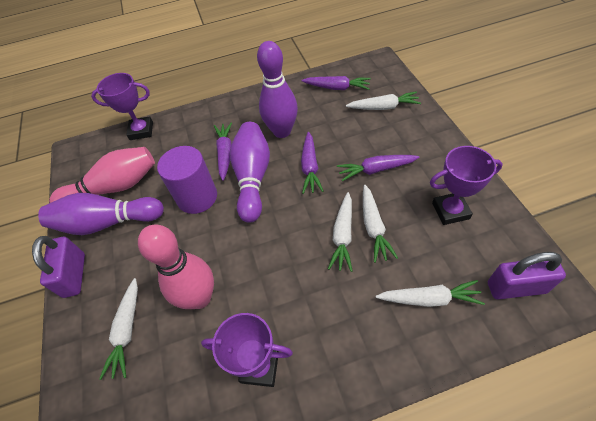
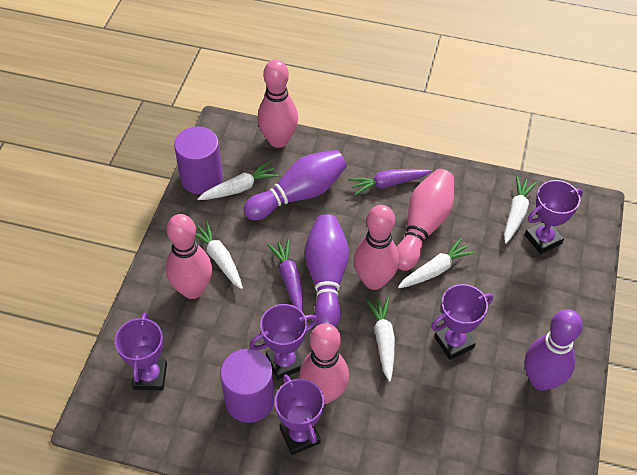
pink bowling pin: 2 -> 5
purple carrot: 4 -> 2
purple cylinder: 1 -> 2
purple padlock: 2 -> 0
purple trophy: 3 -> 5

